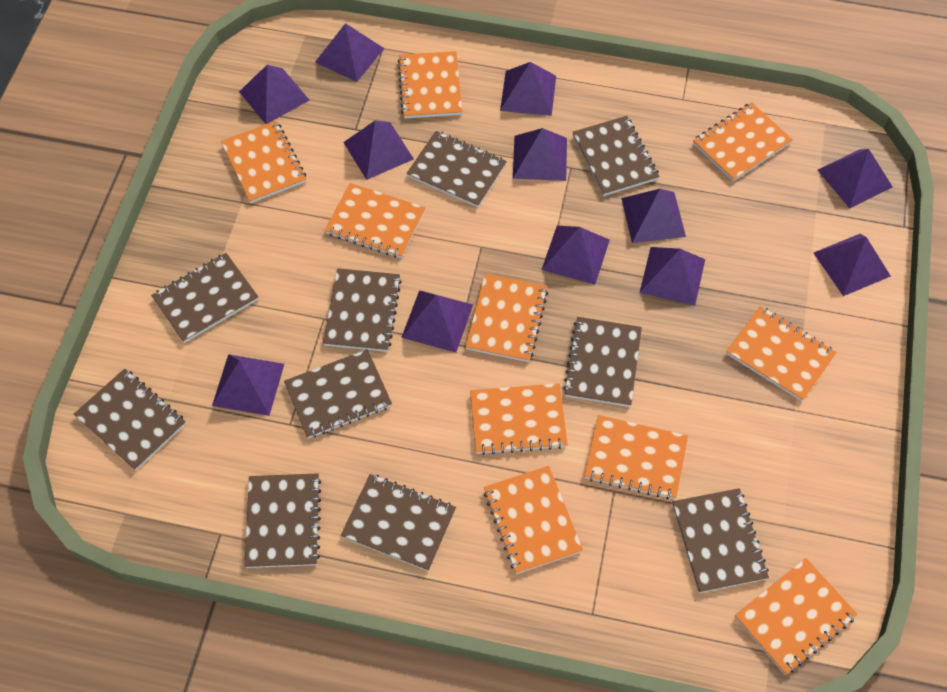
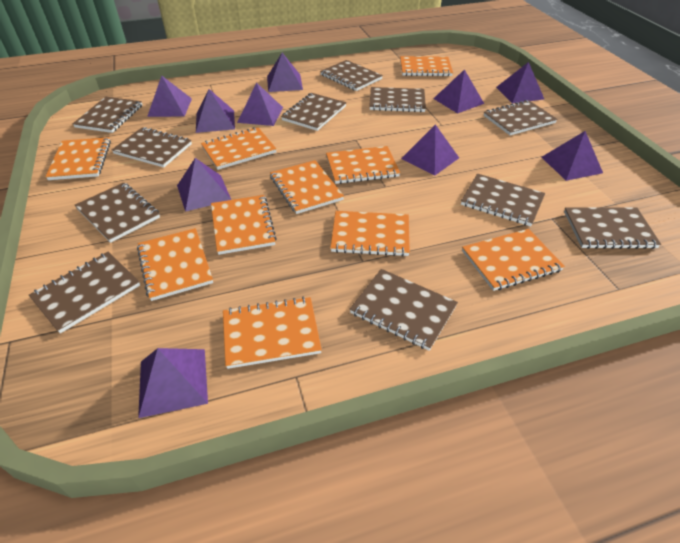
brown notebook: 10 -> 11
purple pyramid: 12 -> 10

